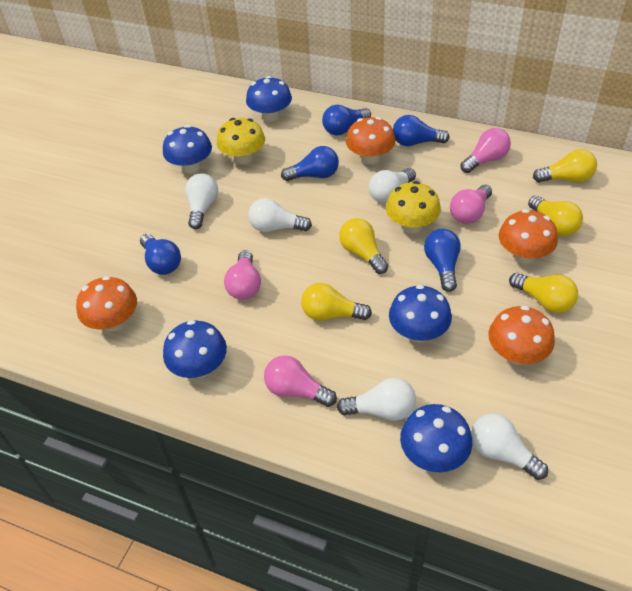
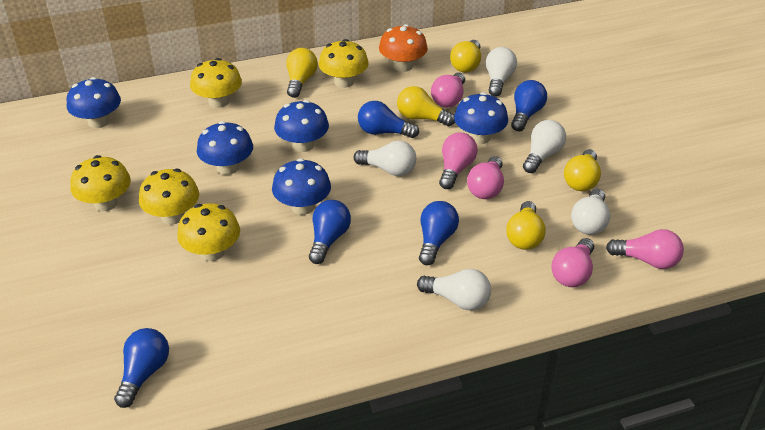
orange mushroom: 4 -> 1
pink light bulb: 4 -> 5
yellow mushroom: 2 -> 5

